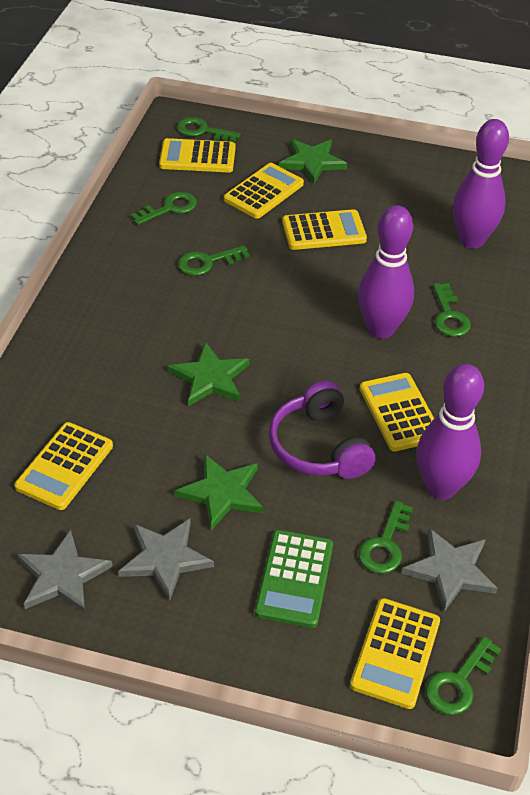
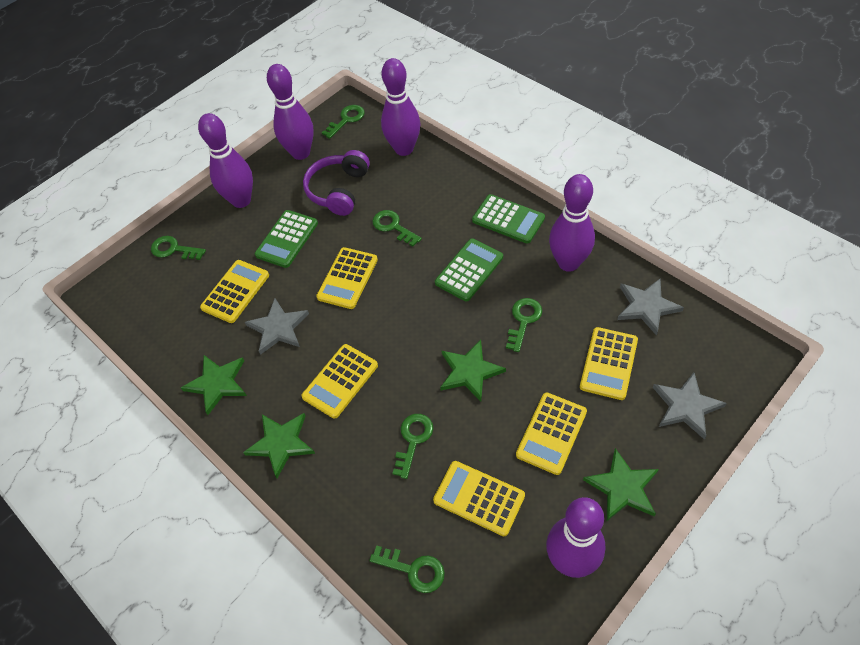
green calculator: 1 -> 3
green star: 3 -> 4
purple bowling pin: 3 -> 5

